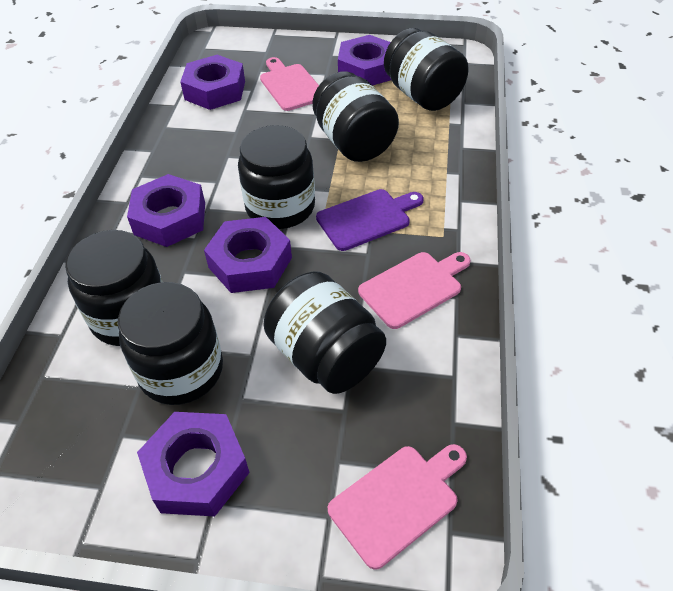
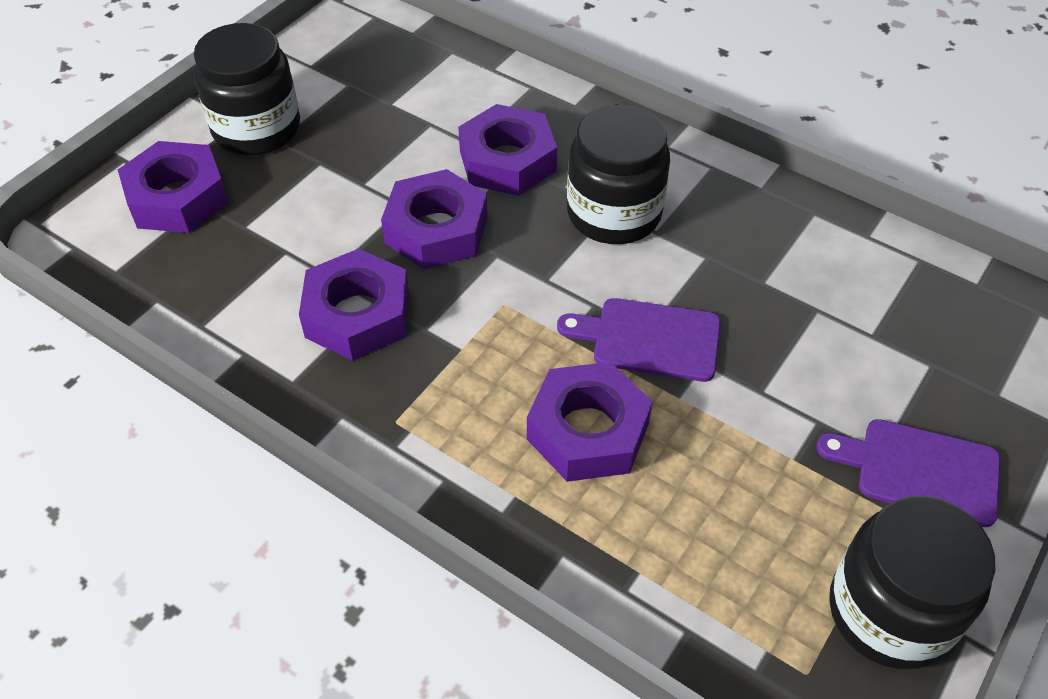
black jar: 6 -> 3
pink cutting board: 3 -> 0
purple cutting board: 1 -> 2

